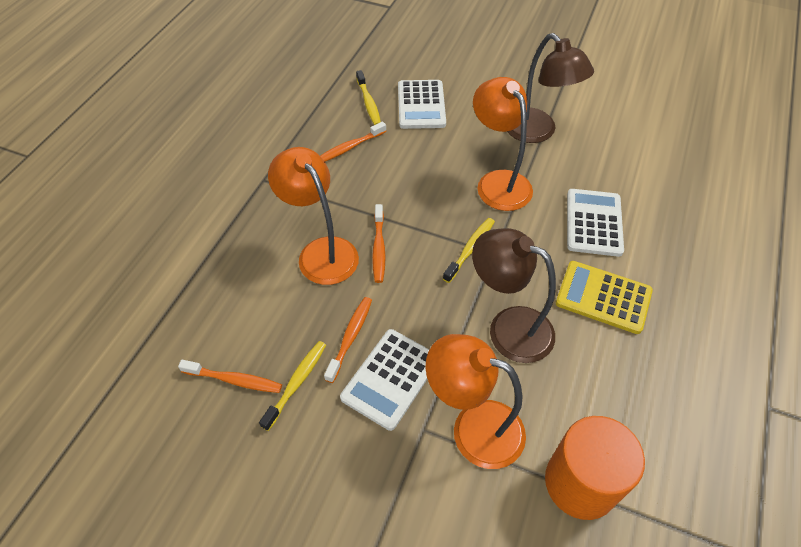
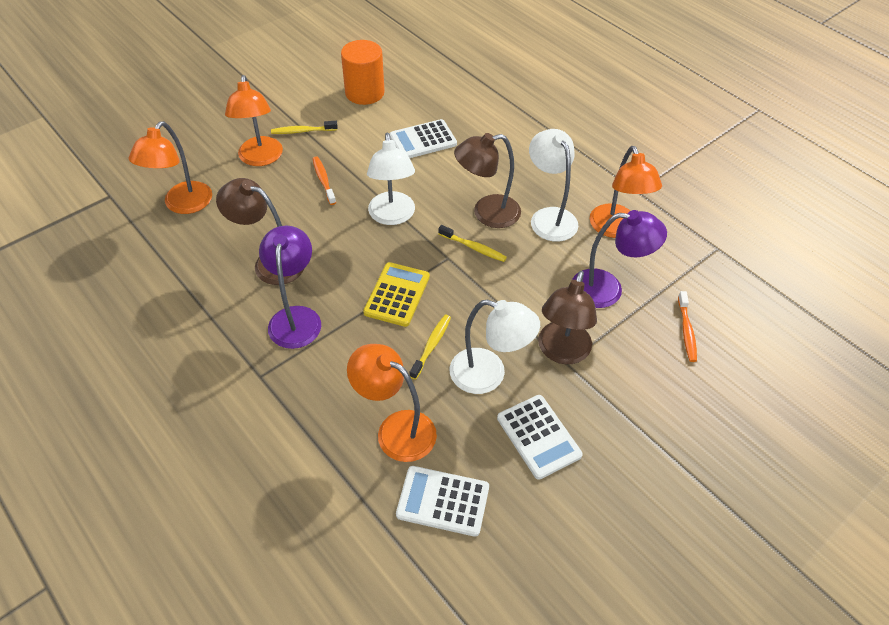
brown lamp: 2 -> 3
orange lamp: 3 -> 4
orange toothbrush: 4 -> 2
purple lamp: 0 -> 2
white lamp: 0 -> 3

